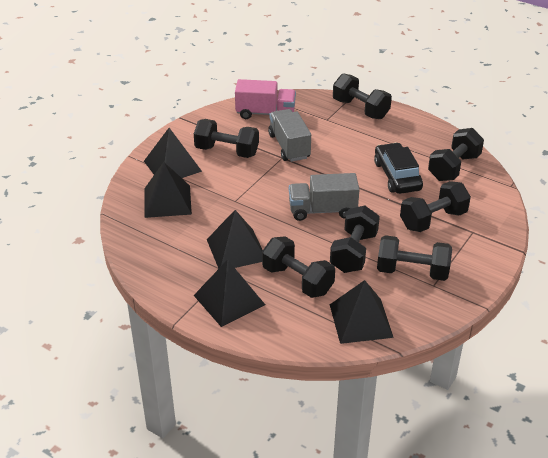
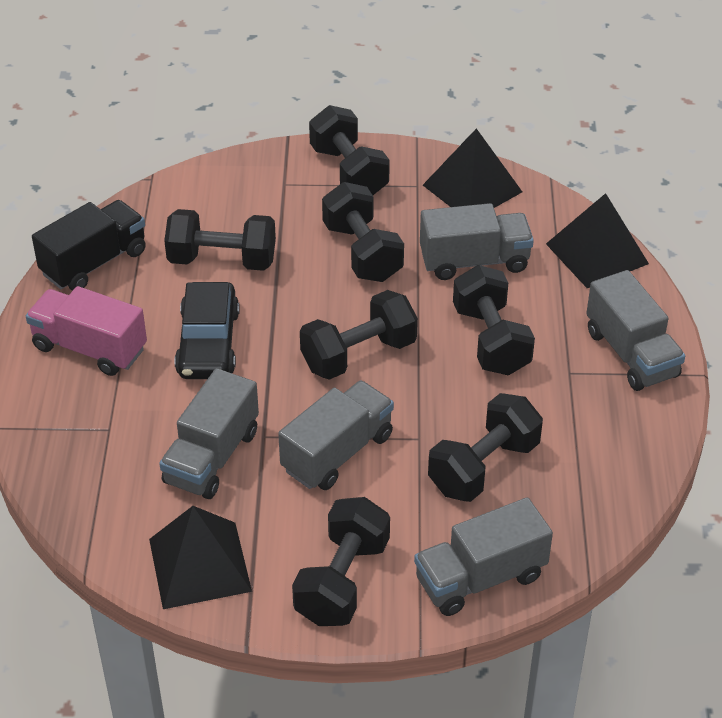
black pyramid: 5 -> 3
black truck: 0 -> 1
grey truck: 2 -> 5

